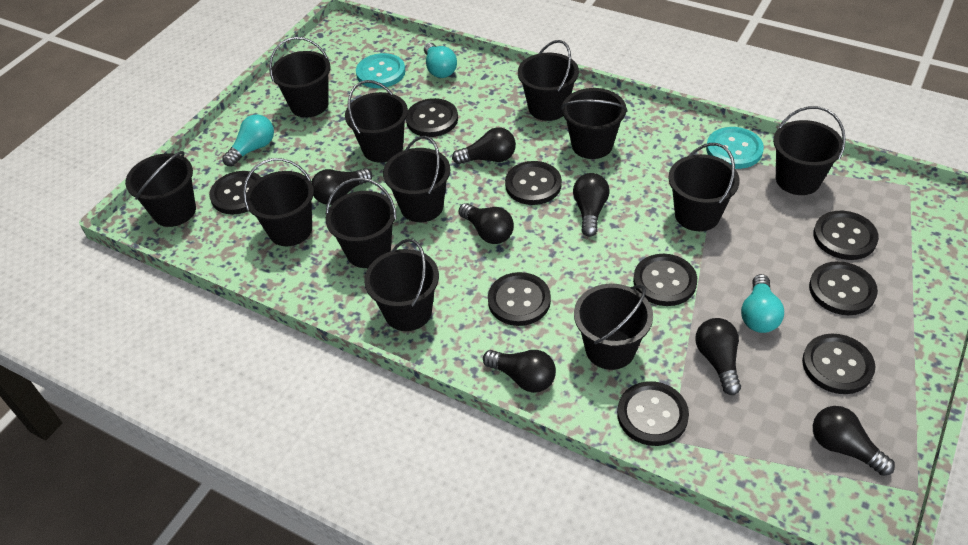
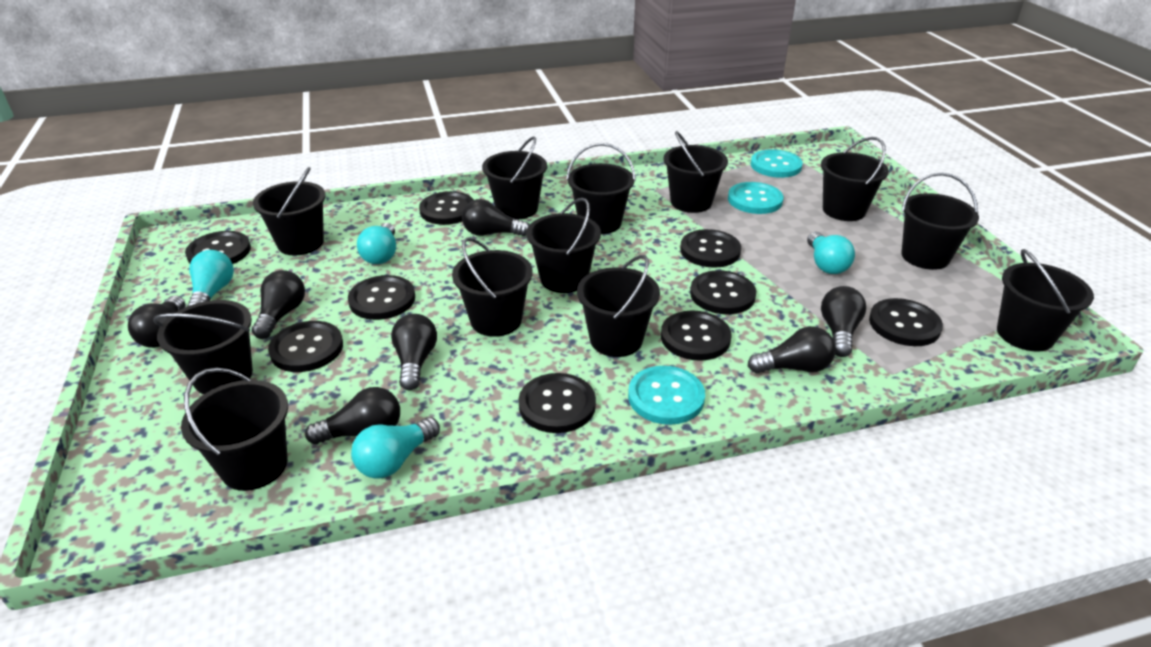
turquoise button: 2 -> 3
turquoise light bulb: 3 -> 4

